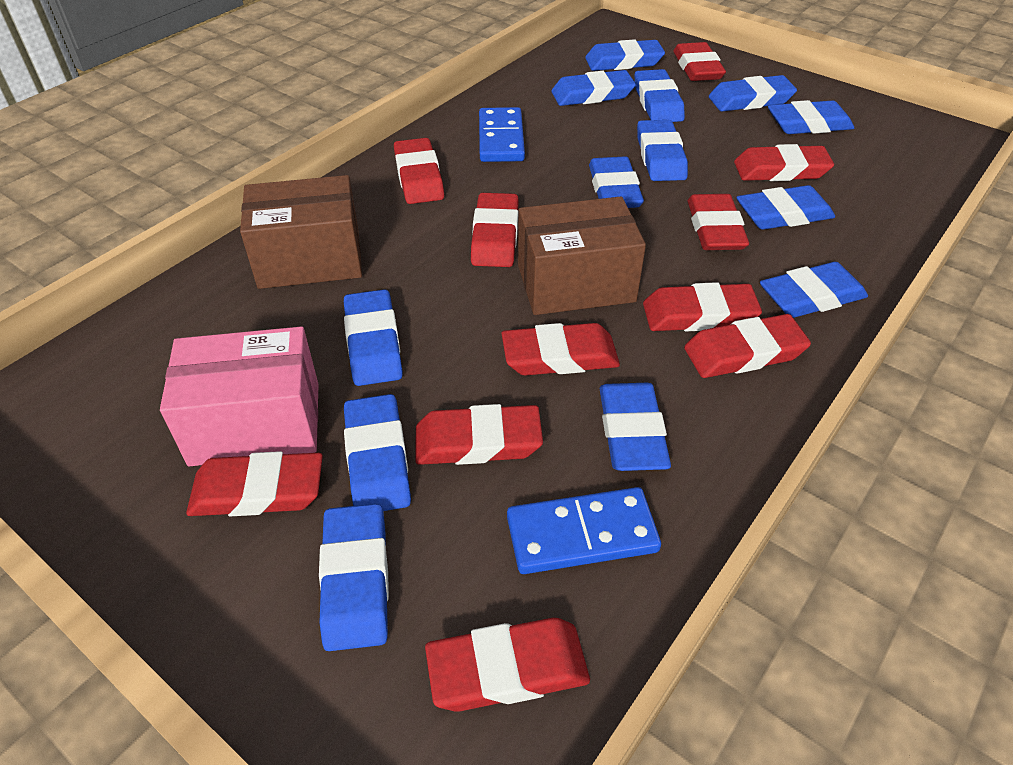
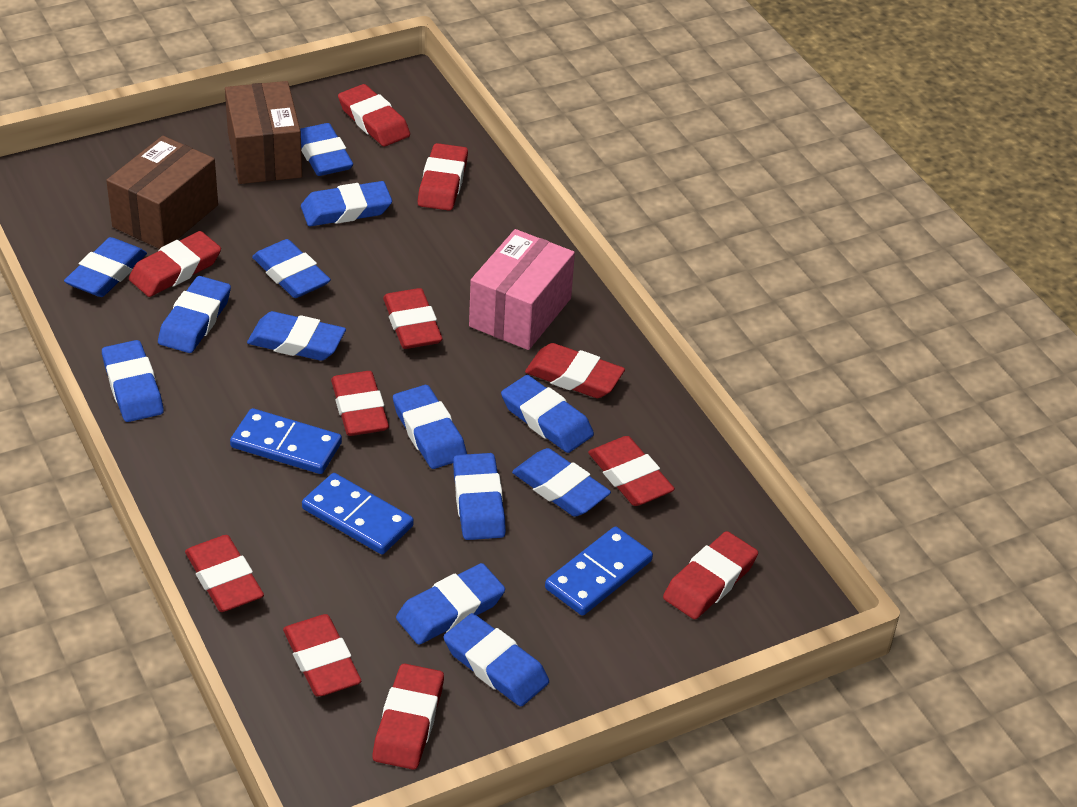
blue domino: 2 -> 3

